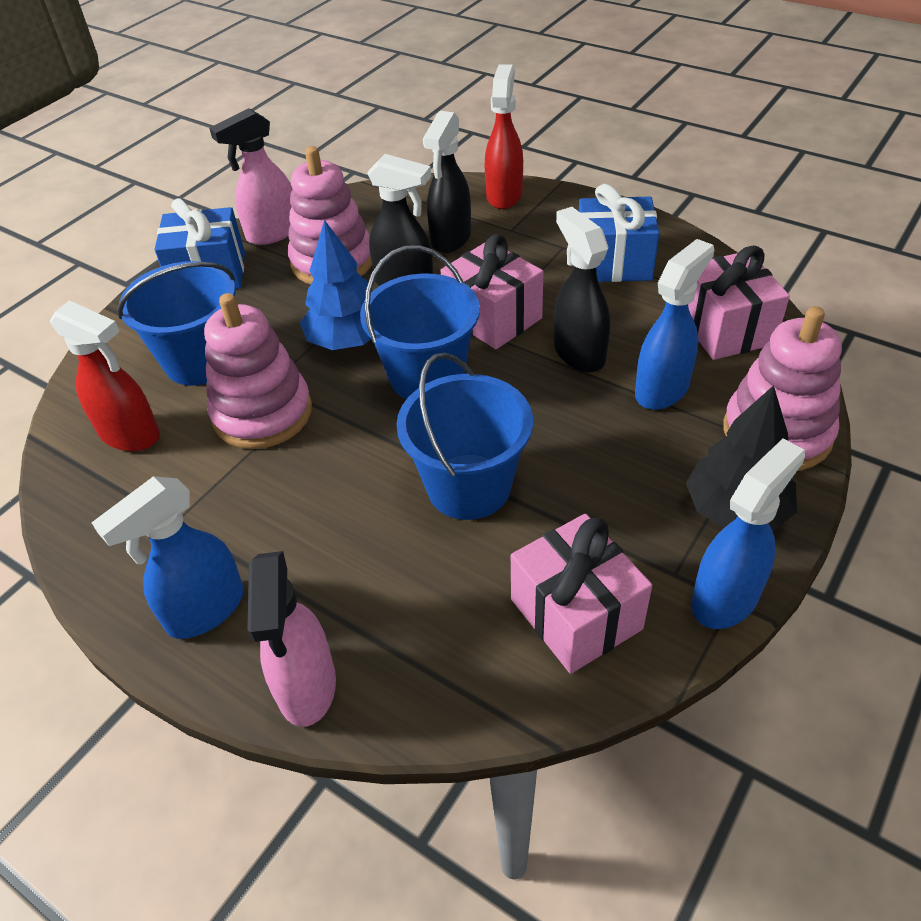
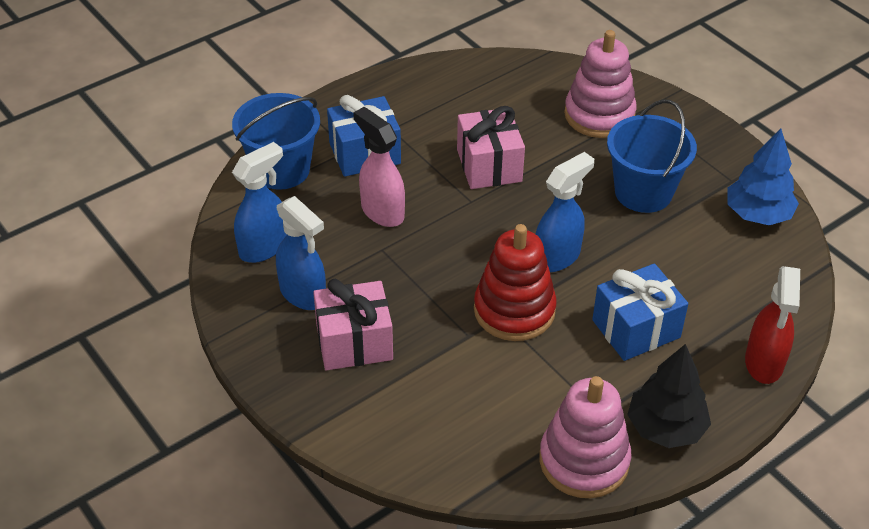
black spray bottle: 3 -> 0
blue bucket: 3 -> 2
pink gift: 3 -> 2
pink spray bottle: 2 -> 1
pink stacking toy: 3 -> 2
red spray bottle: 2 -> 1
red stacking toy: 0 -> 1

